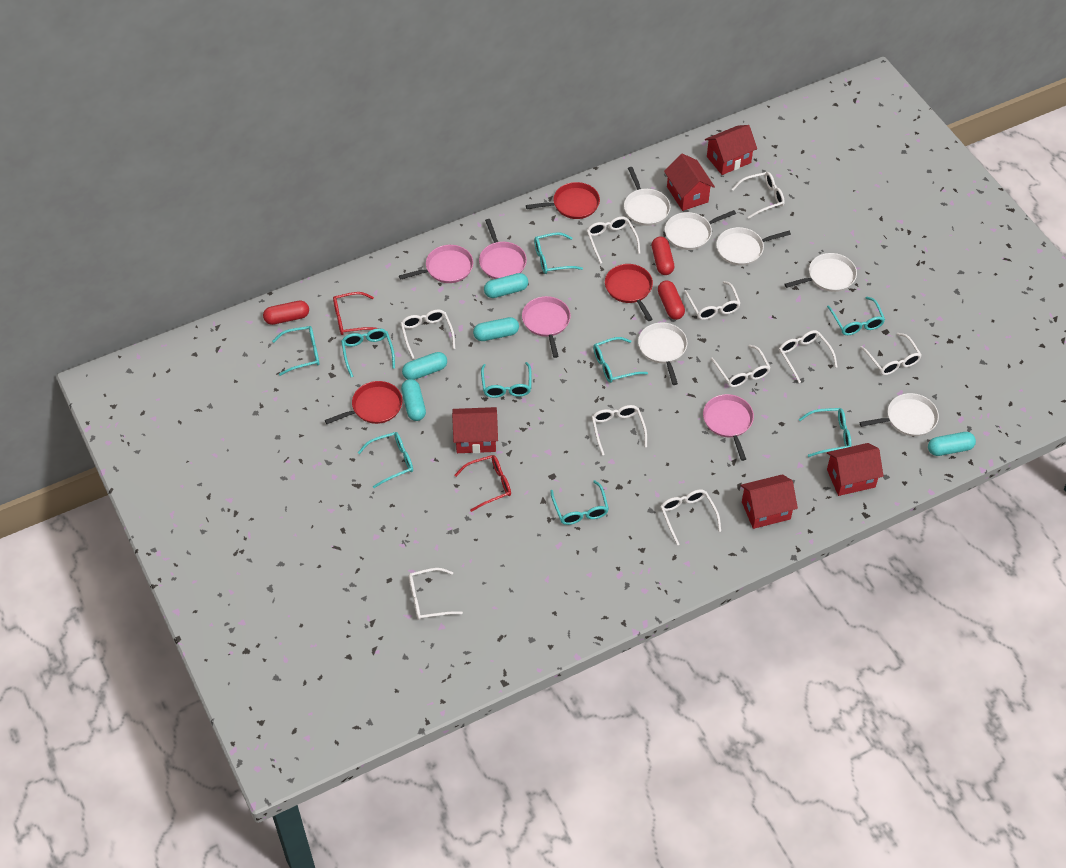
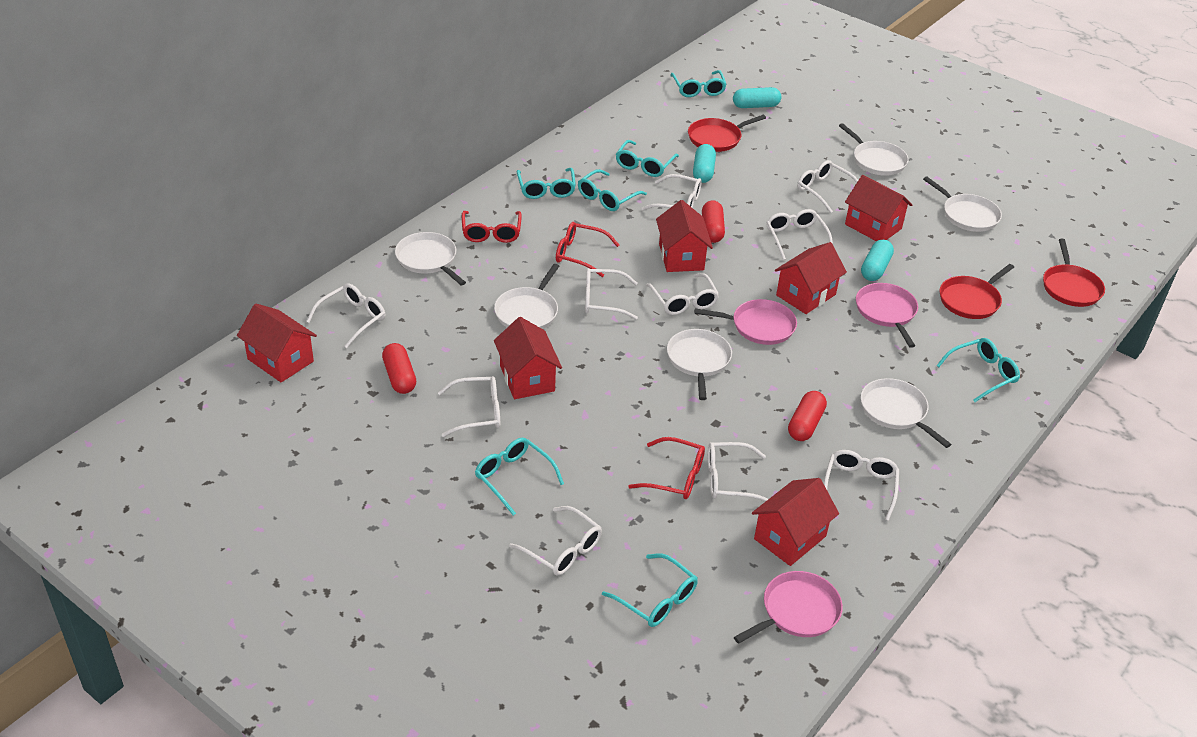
pink pan: 4 -> 3
red glasses: 2 -> 3
red house: 5 -> 6
turquoise capsule: 5 -> 3
turquoise glasses: 9 -> 7

